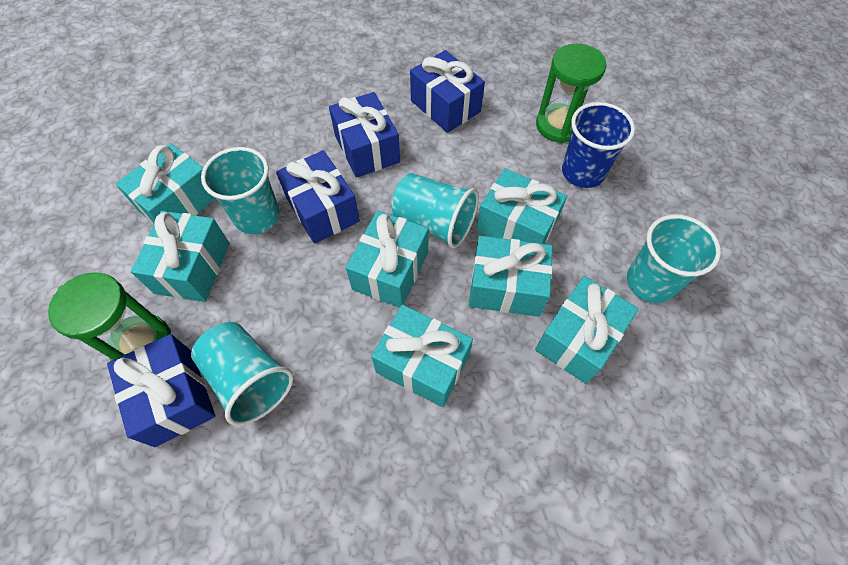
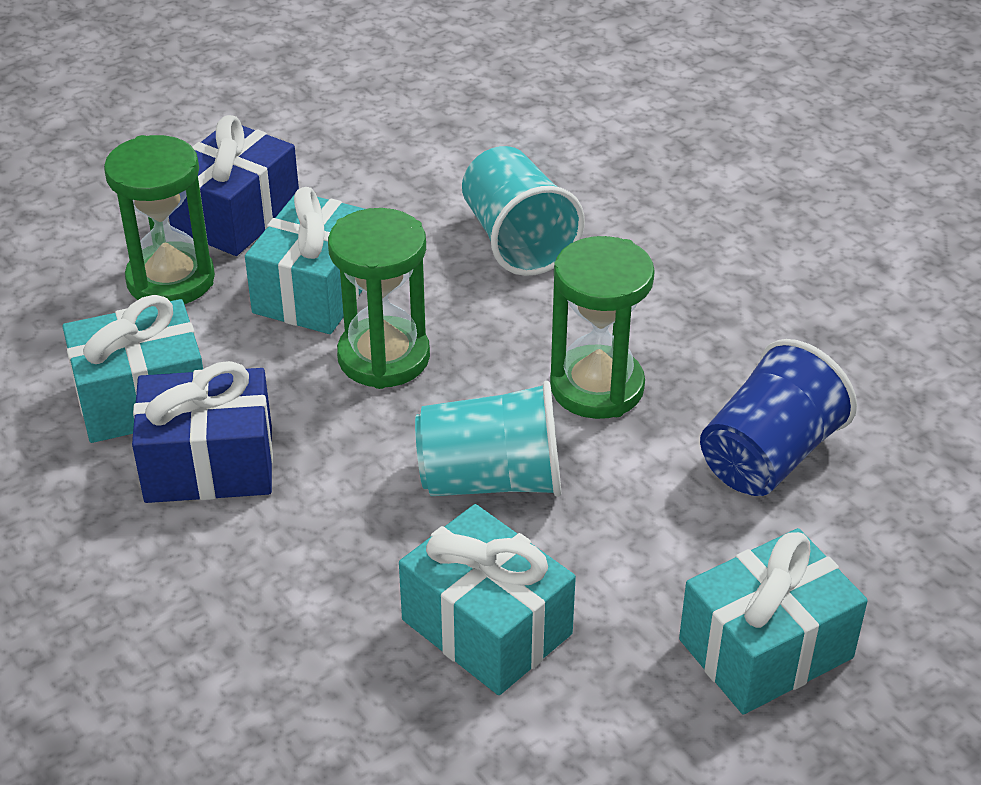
blue gift: 4 -> 2
green hourglass: 2 -> 3
turquoise cup: 4 -> 2
turquoise gift: 7 -> 4

